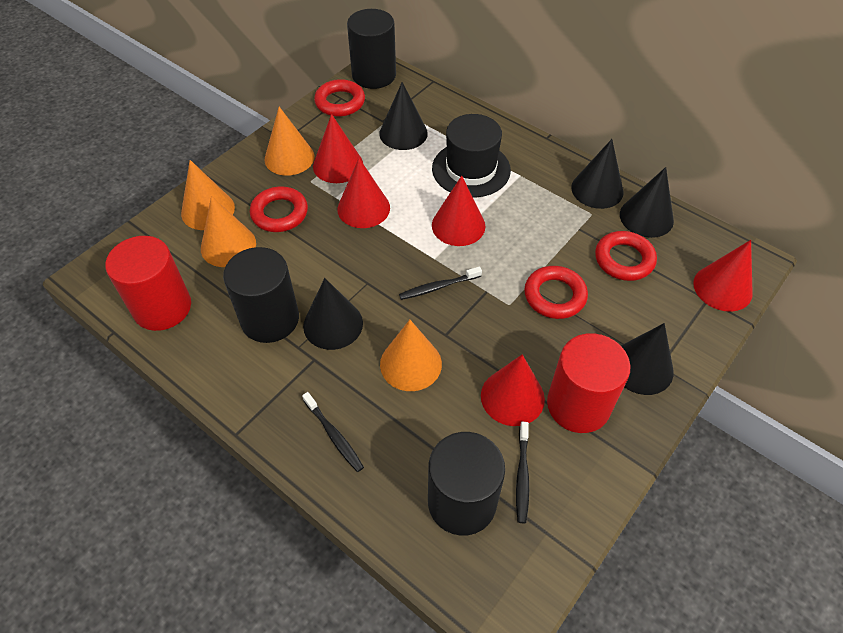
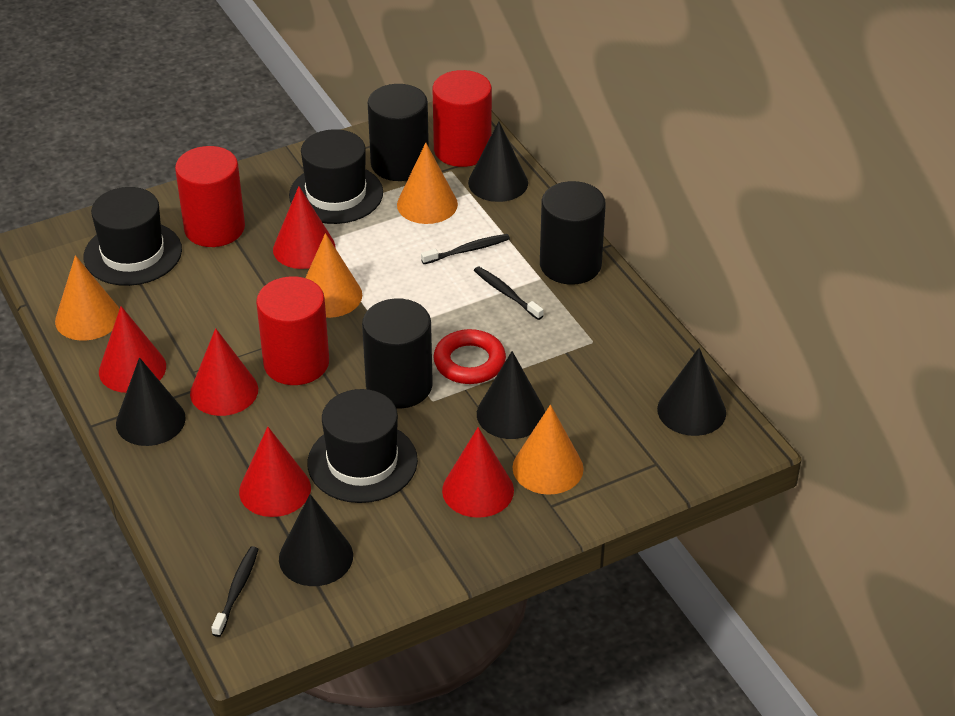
black hat: 1 -> 3
red cylinder: 2 -> 3
red ring: 4 -> 1

